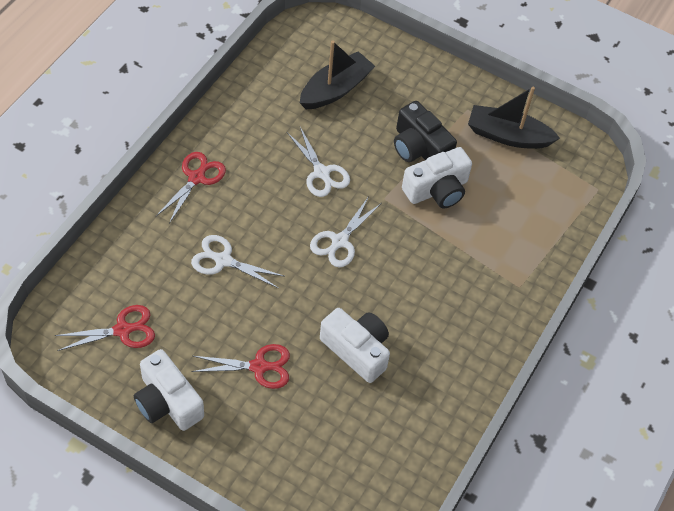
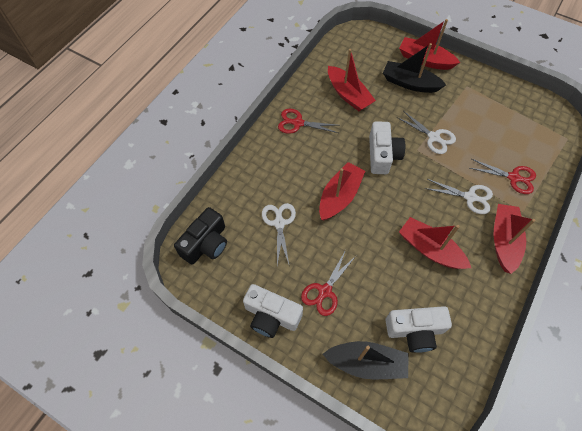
red boat: 0 -> 5

